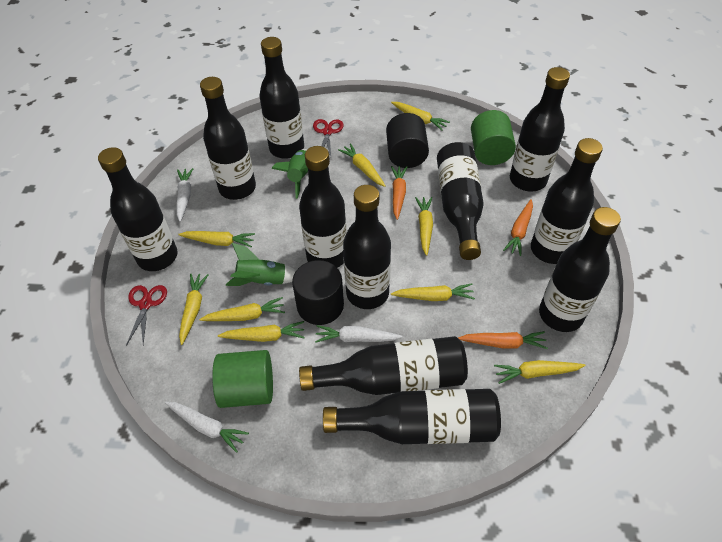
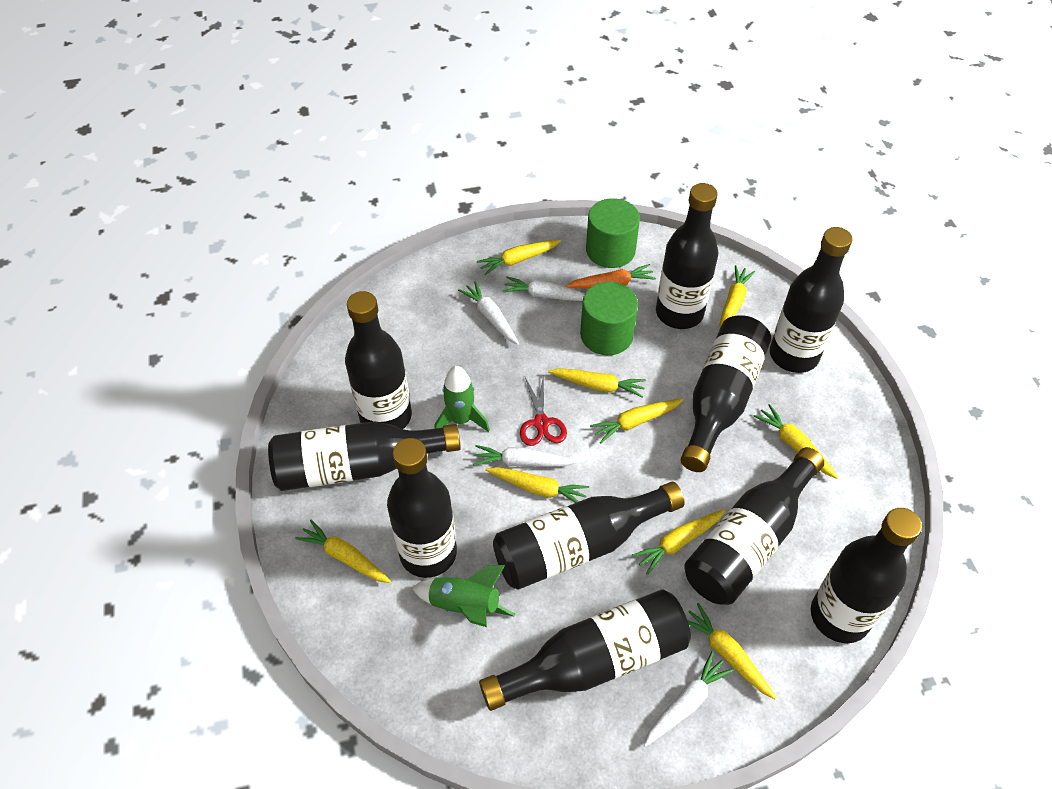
black bottle: 11 -> 10
black cylinder: 2 -> 0
orange carrot: 3 -> 1
red scissors: 2 -> 1
white carrot: 3 -> 4

